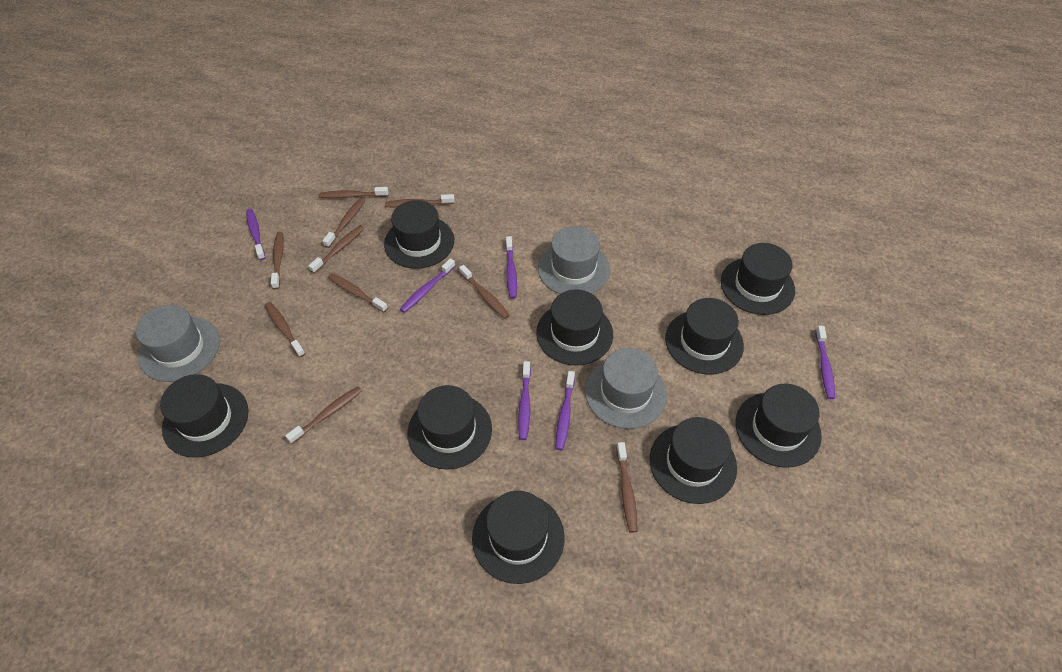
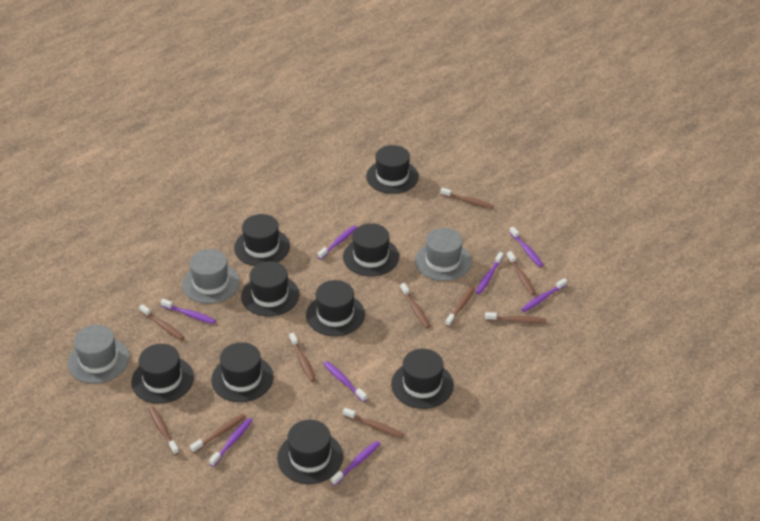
purple toothbrush: 6 -> 8

